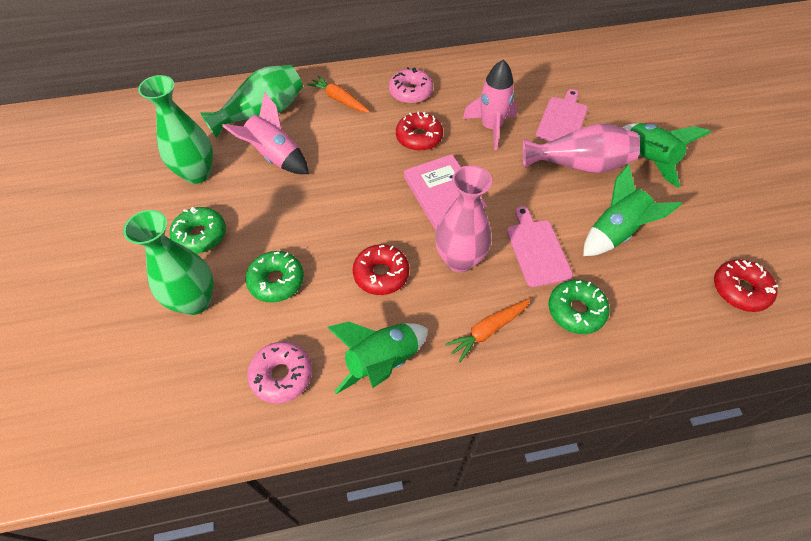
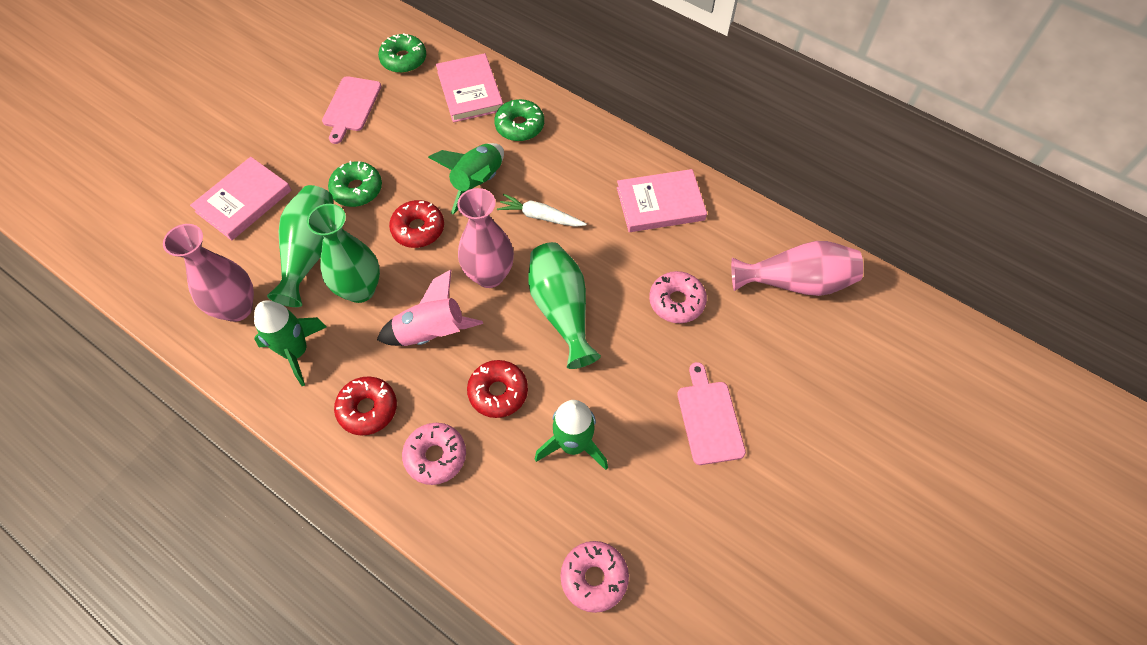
orange carrot: 2 -> 0
pink book: 1 -> 3
pink donut: 2 -> 3
pink rocket: 2 -> 1
pink vase: 2 -> 3
white carrot: 0 -> 1

